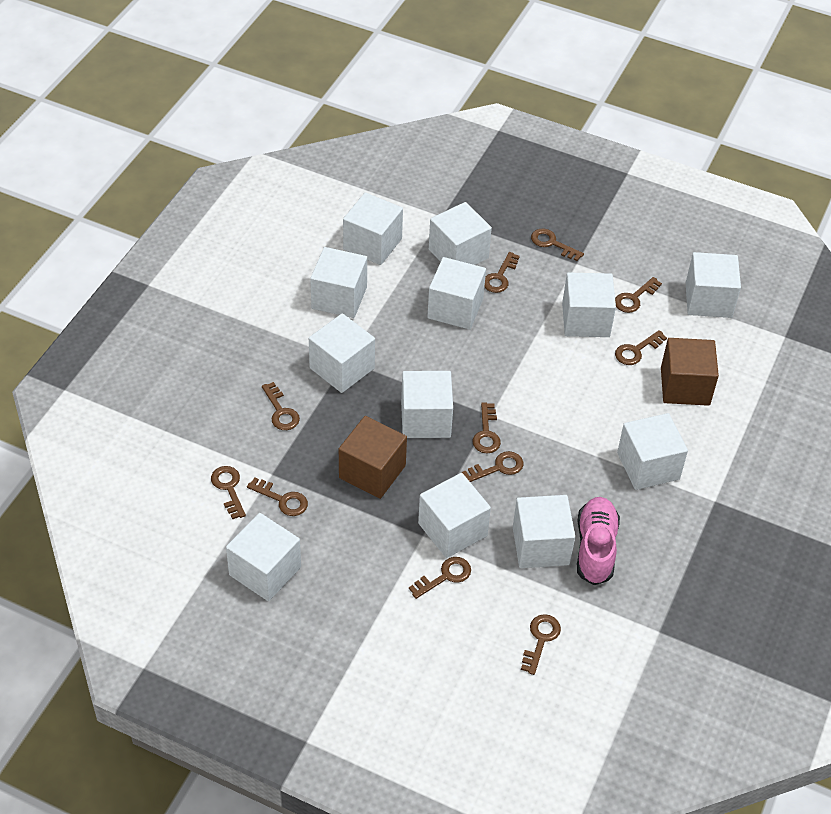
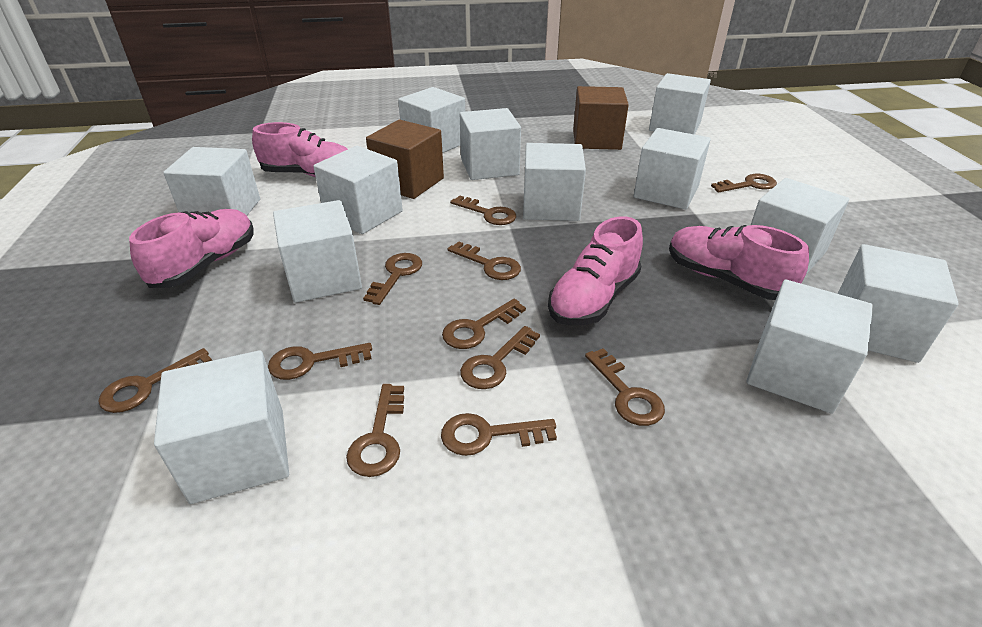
pink shoe: 1 -> 4

